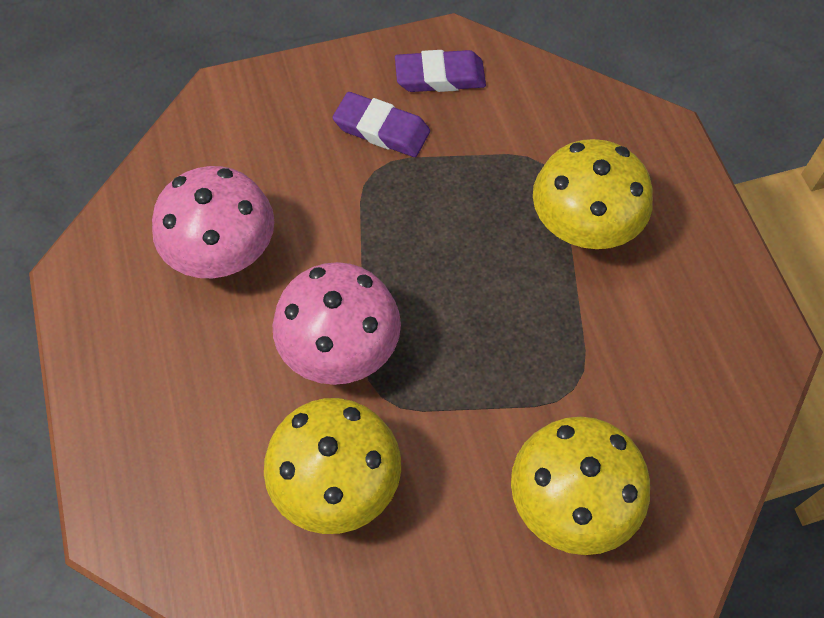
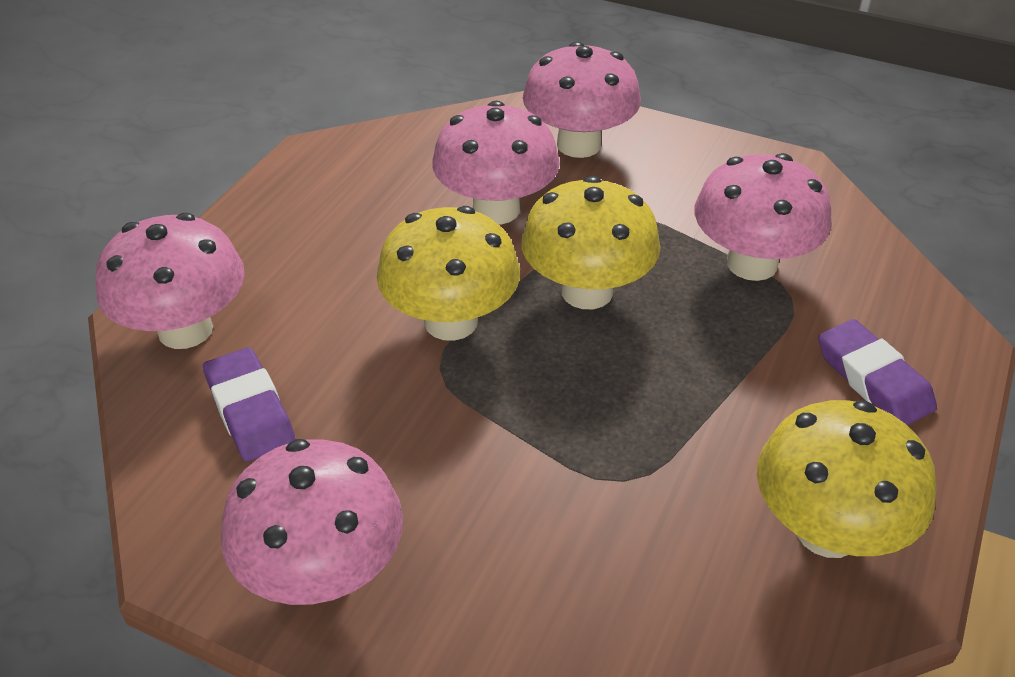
pink mushroom: 2 -> 5

